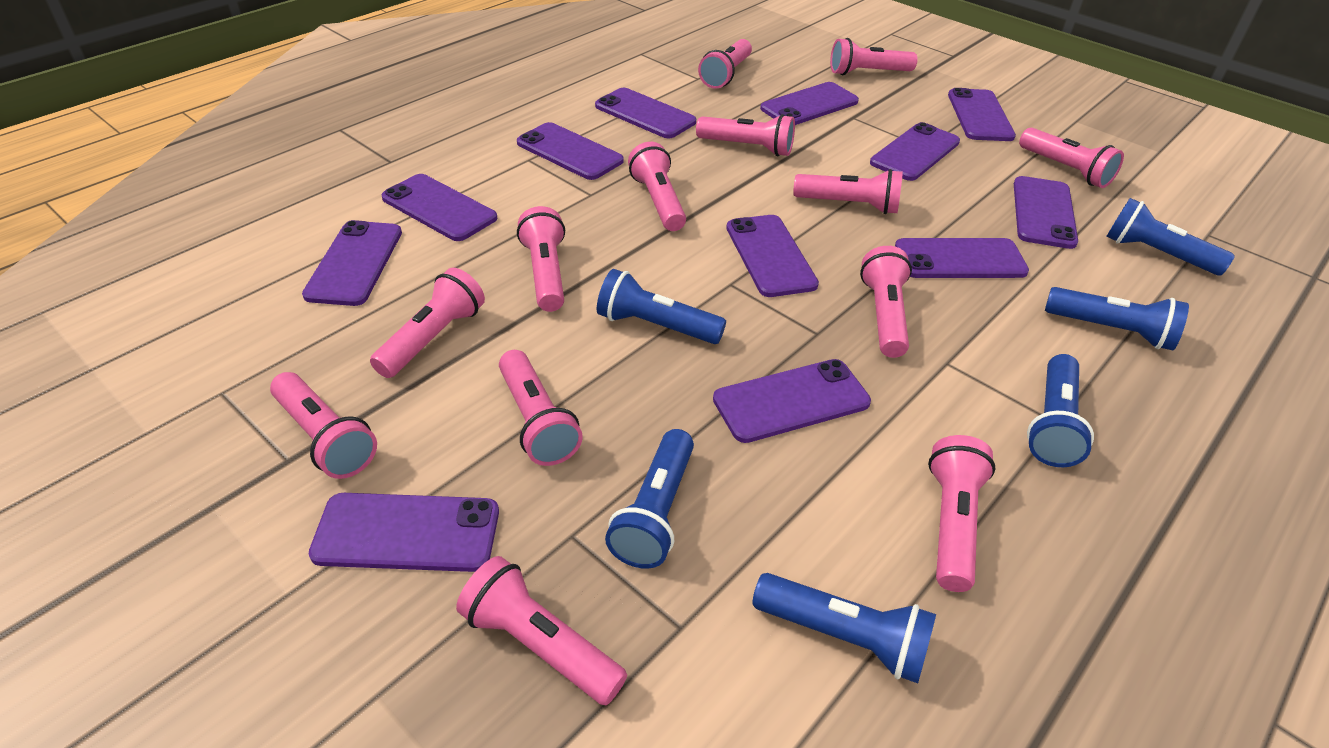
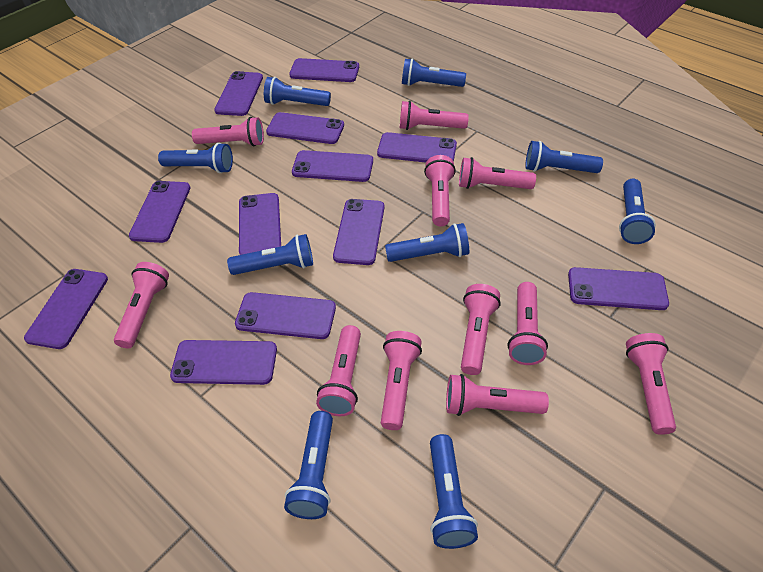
blue flashlight: 6 -> 9
pink flashlight: 13 -> 11

